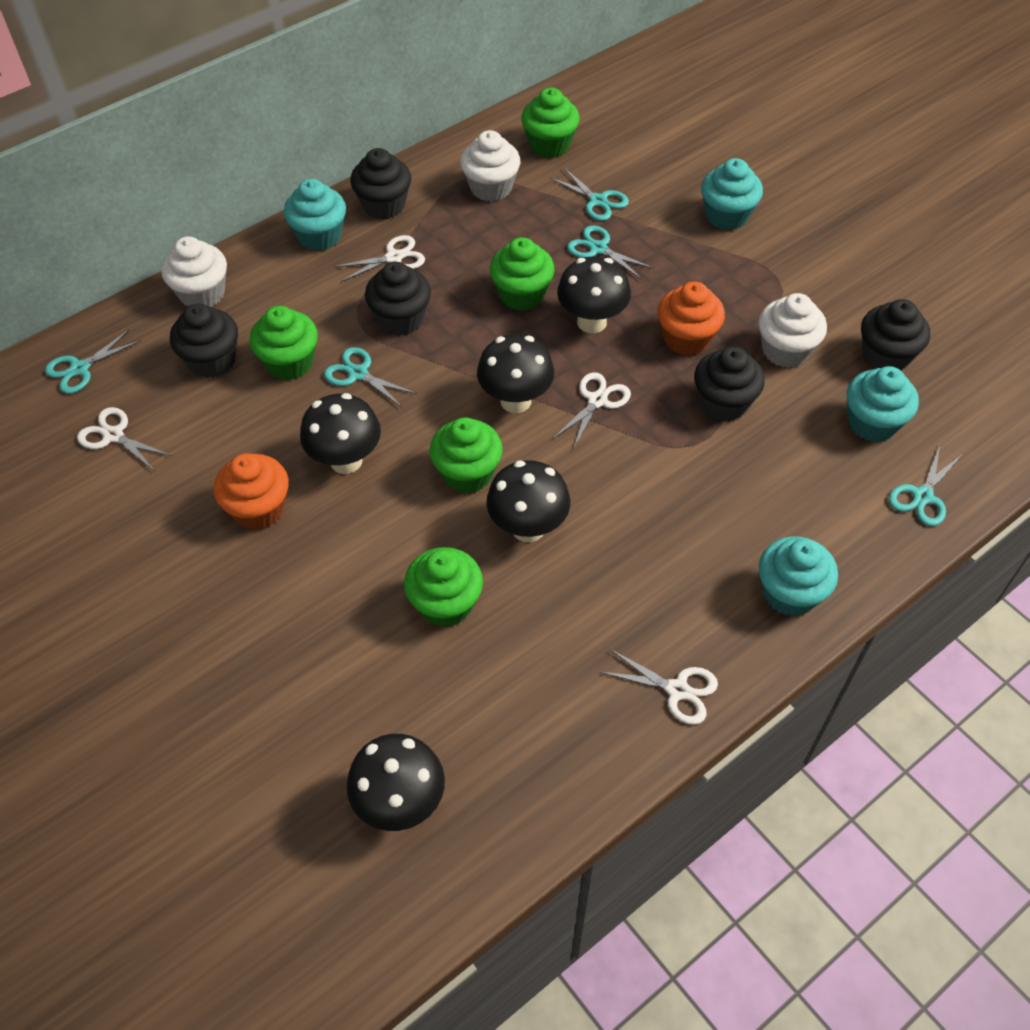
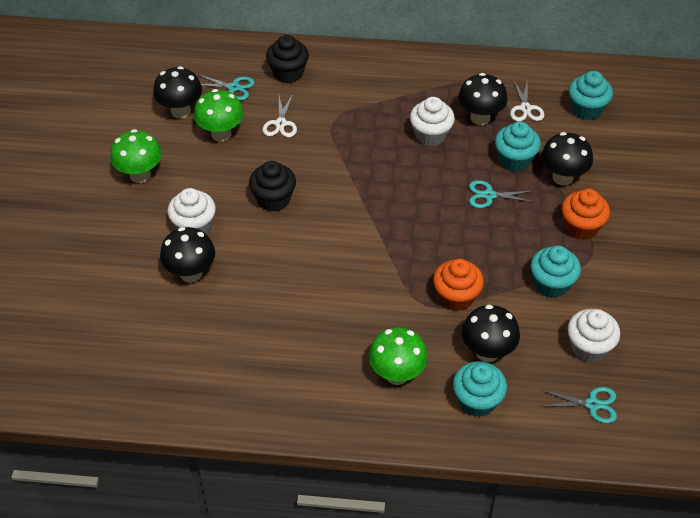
black cupcake: 5 -> 2
green cupcake: 5 -> 0
green mushroom: 0 -> 3
turquoise scissors: 5 -> 3
white scissors: 4 -> 2

